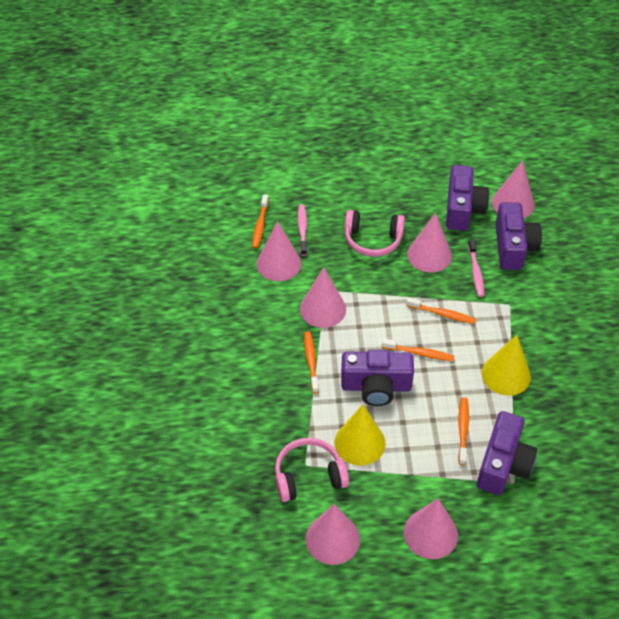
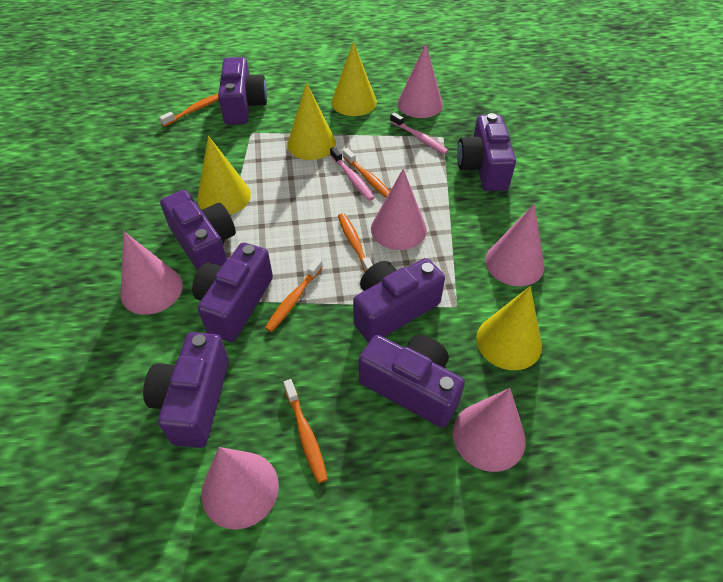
pink headphones: 2 -> 0
purple camera: 4 -> 7
yellow cone: 2 -> 4

